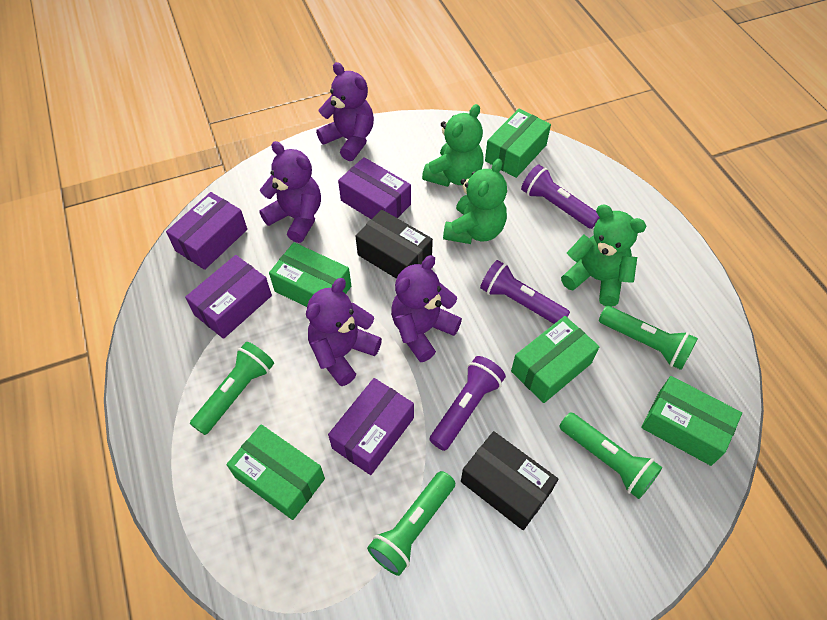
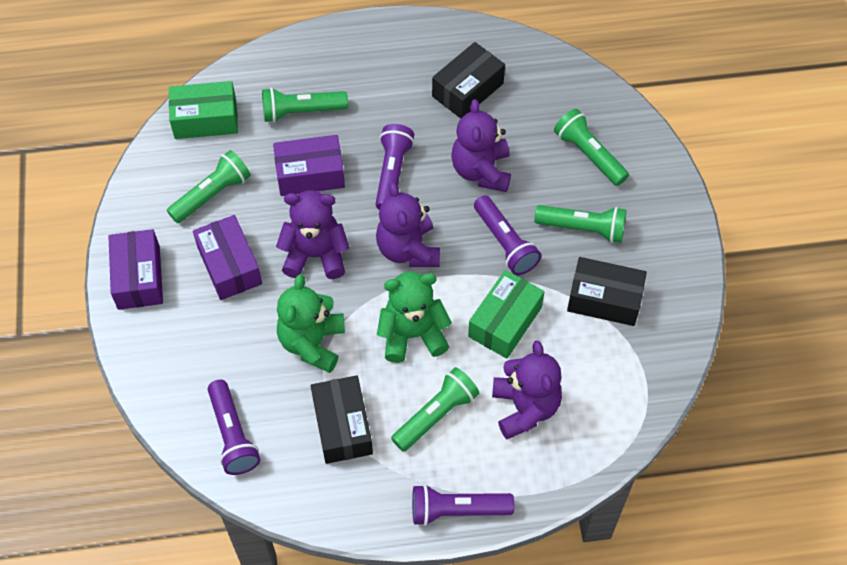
black box: 2 -> 3
green box: 5 -> 2
green flashlight: 4 -> 5
green teddy bear: 3 -> 2
purple box: 4 -> 3
purple flashlight: 3 -> 4

